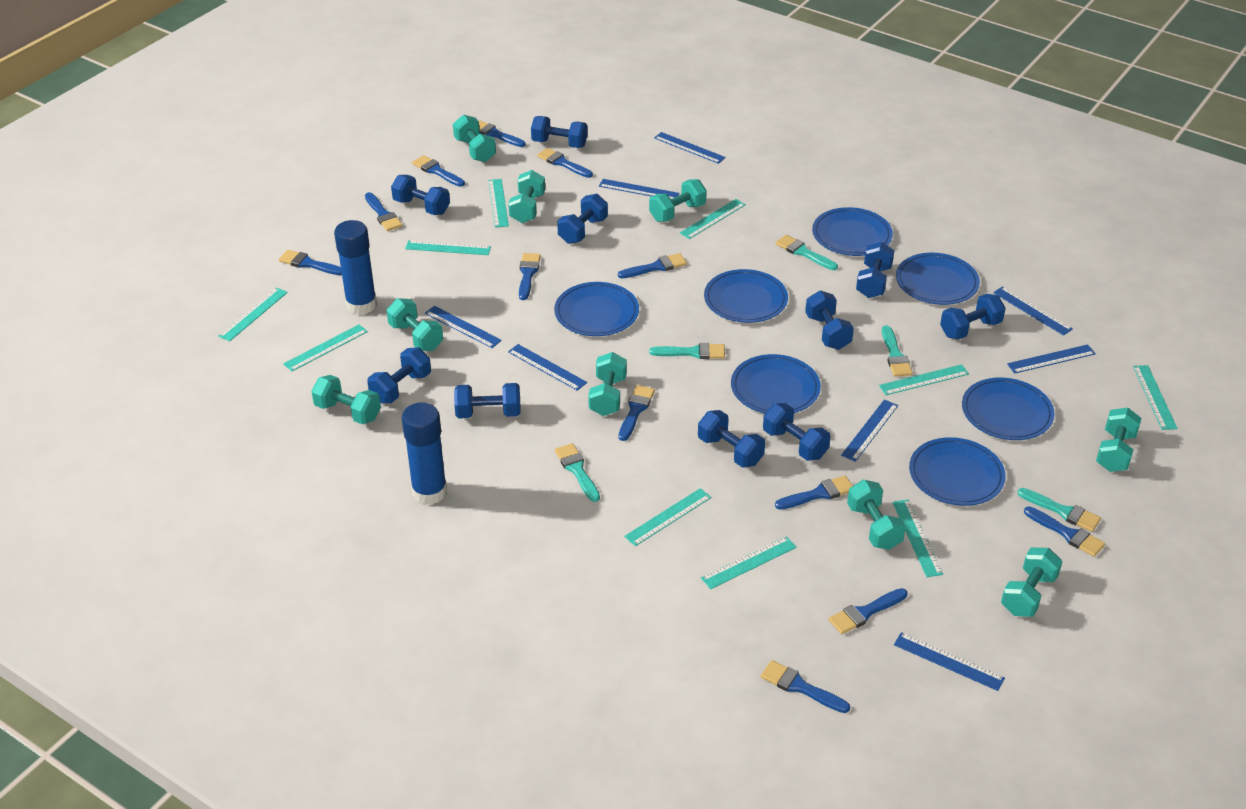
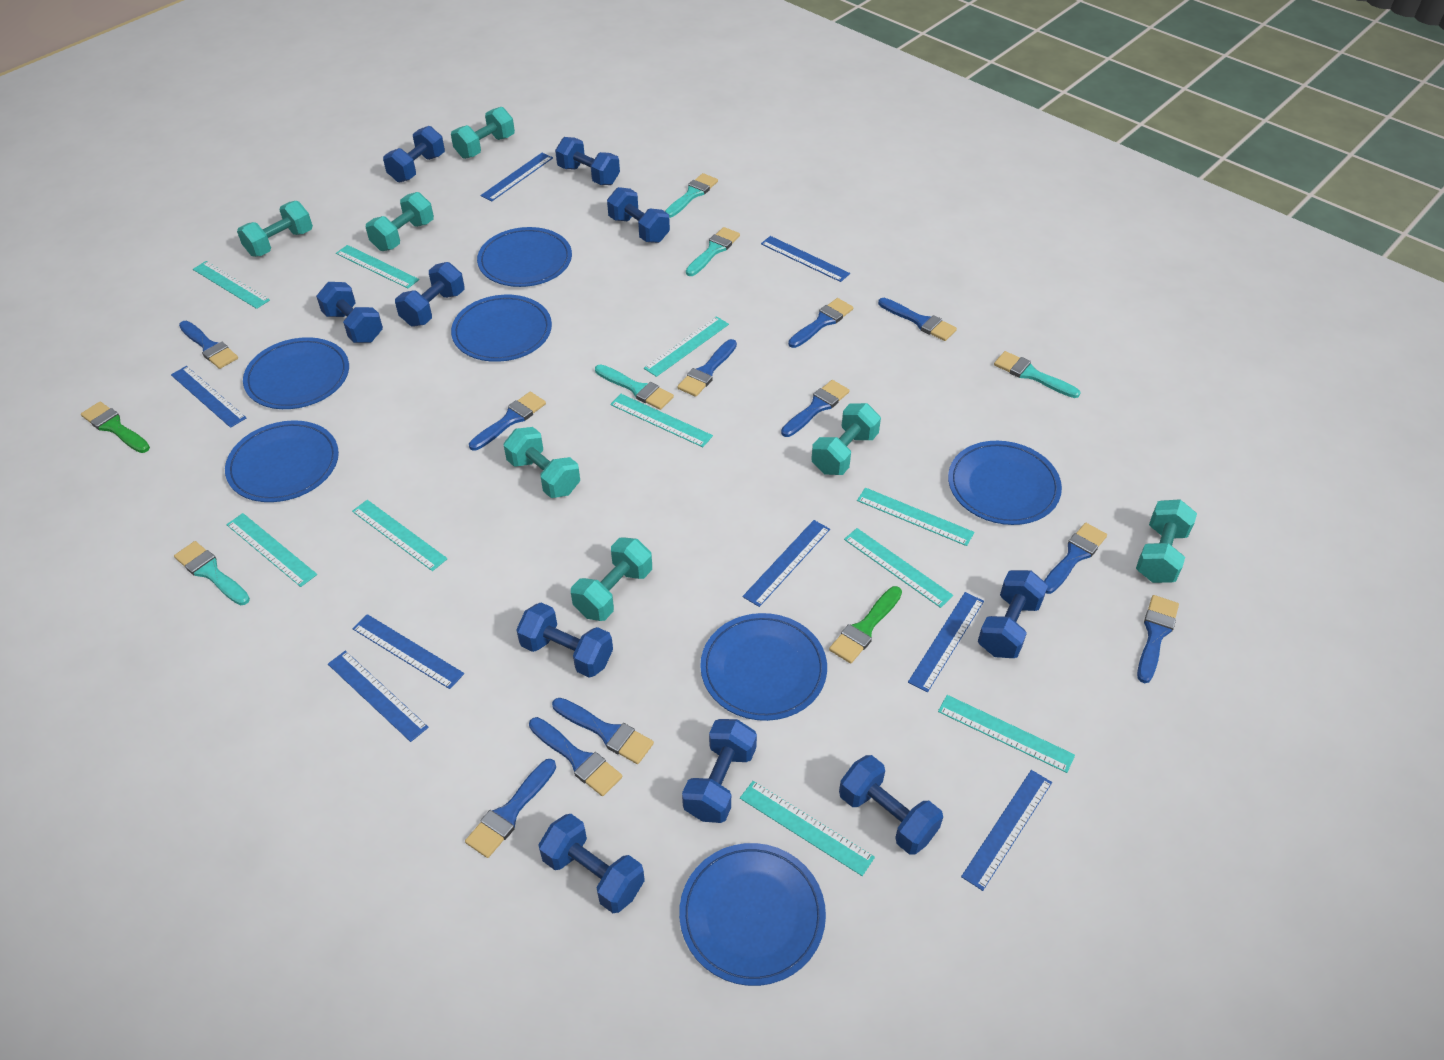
blue brush: 12 -> 11
blue glue stick: 2 -> 0
green brush: 0 -> 2
turquoise dumbbell: 9 -> 7

